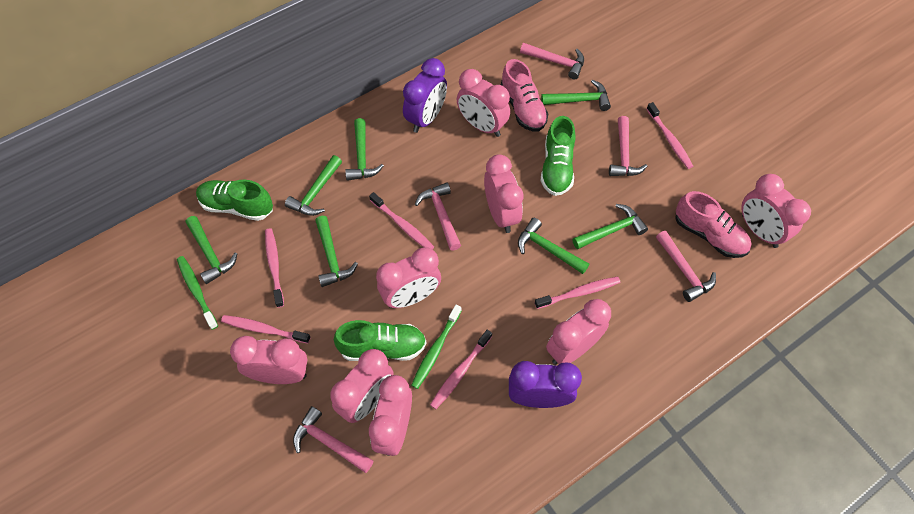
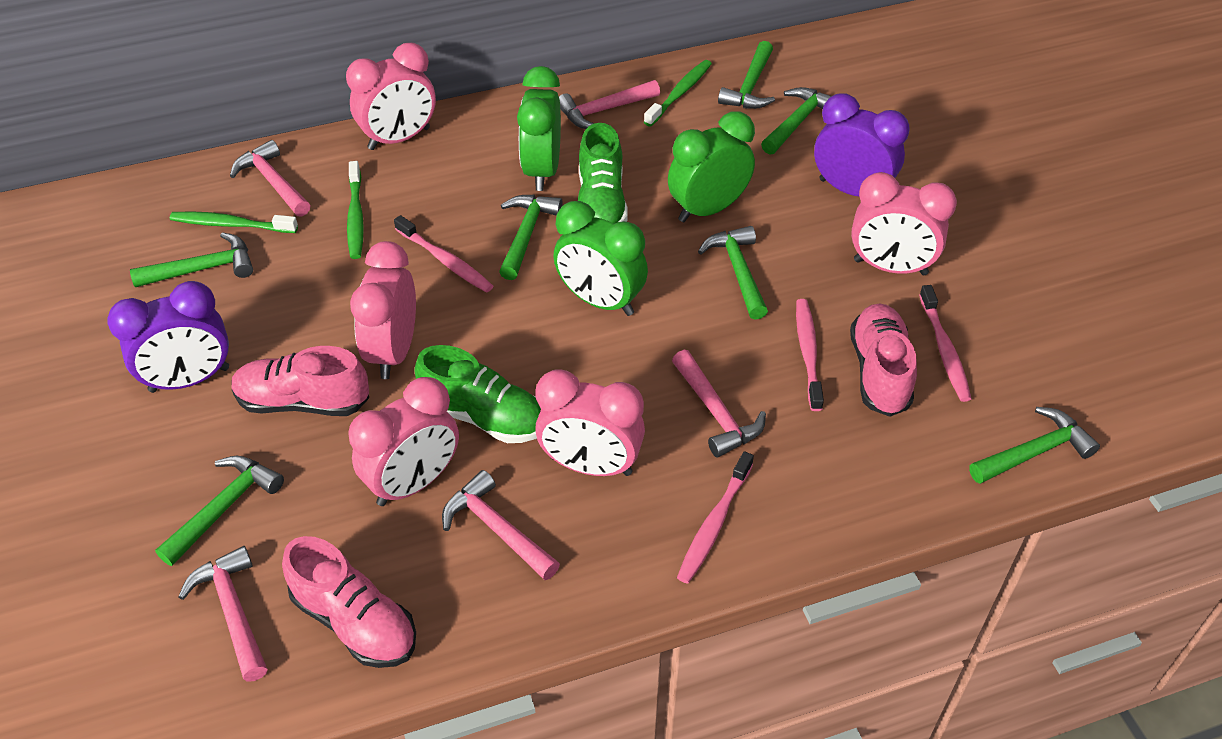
green clock: 0 -> 3
green shoe: 3 -> 2
green toothbrush: 2 -> 3
pink clock: 8 -> 5
pink shoe: 2 -> 3
pink toothbrush: 6 -> 4

